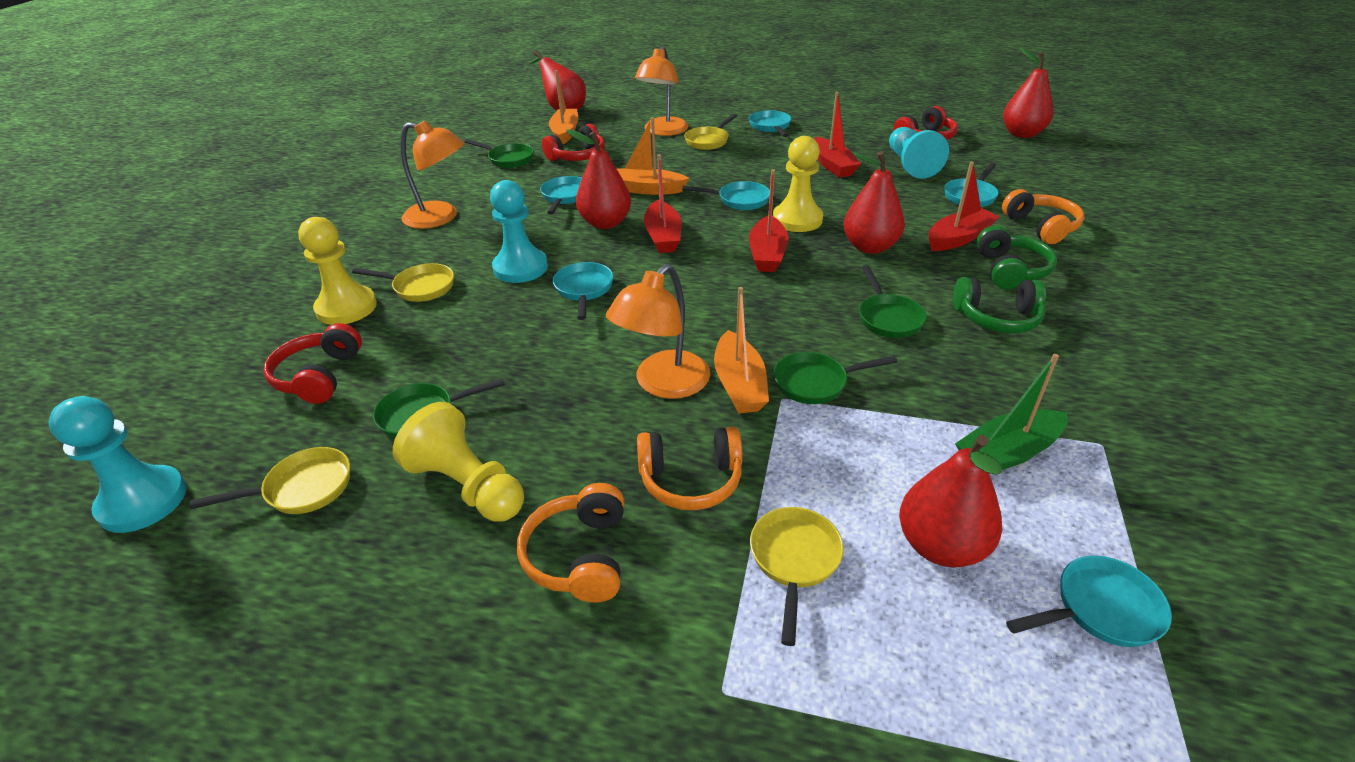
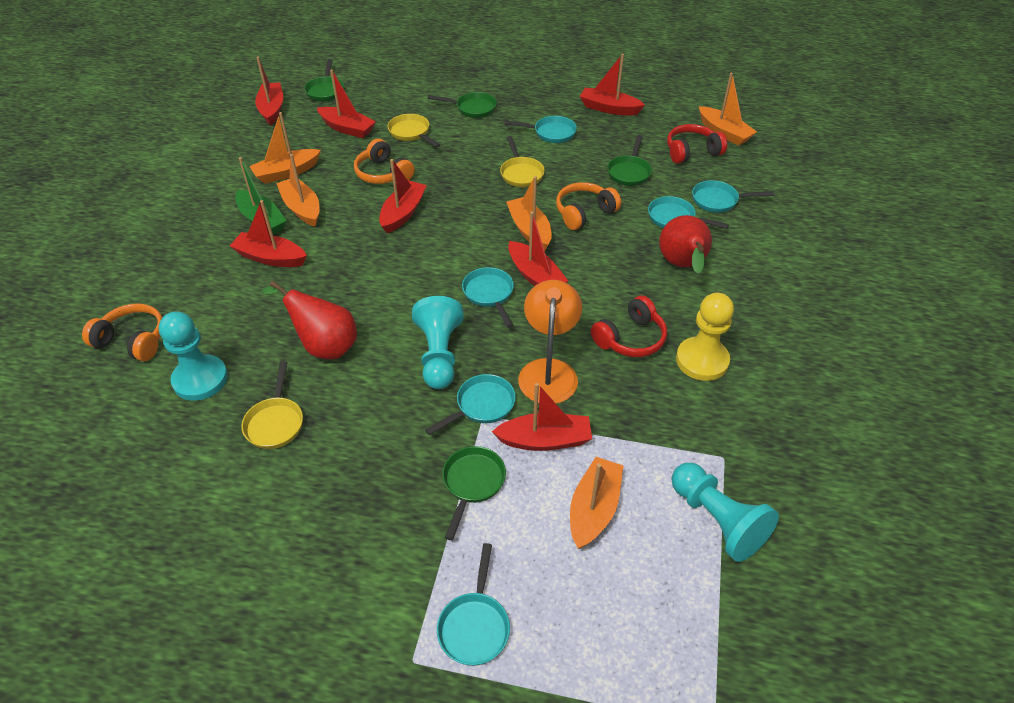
green headphones: 2 -> 0
orange boat: 3 -> 5
orange lamp: 3 -> 1
red boat: 4 -> 7
red headphones: 3 -> 2
red pear: 5 -> 2
yellow pan: 4 -> 3
yellow pawn: 3 -> 1

